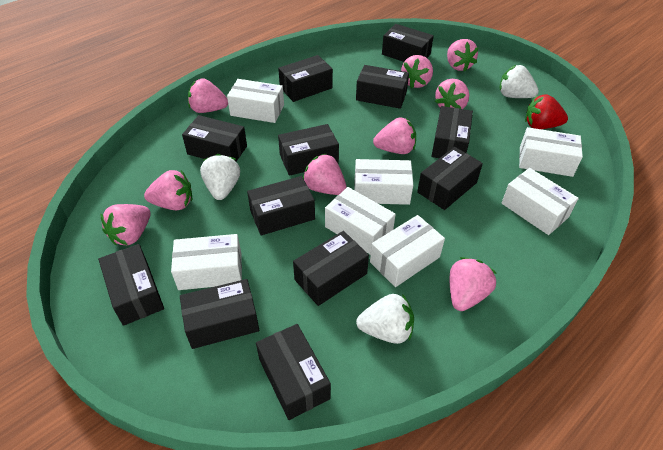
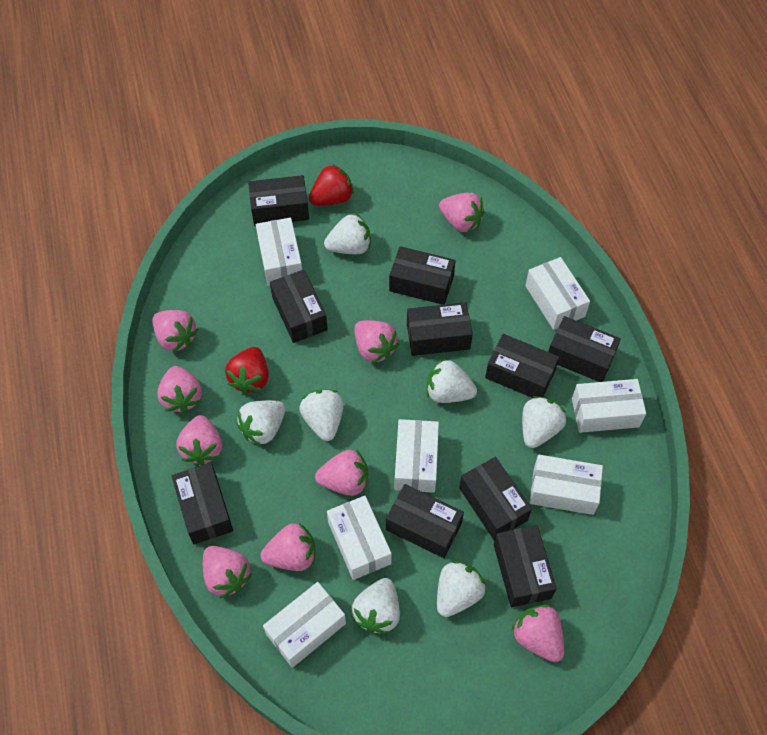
black box: 12 -> 10
red strawberry: 1 -> 2
white strawberry: 3 -> 7

